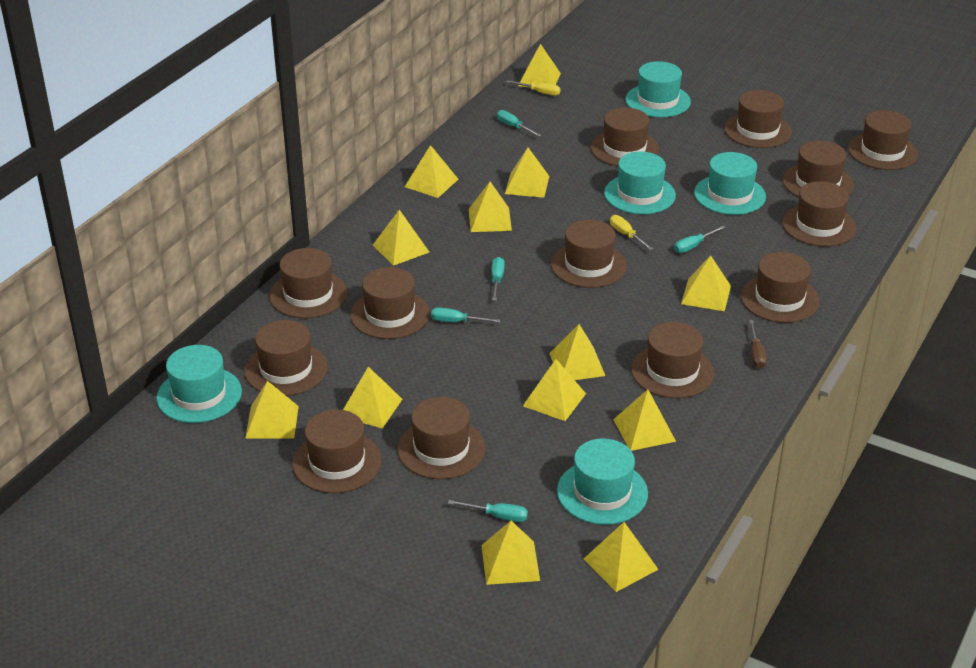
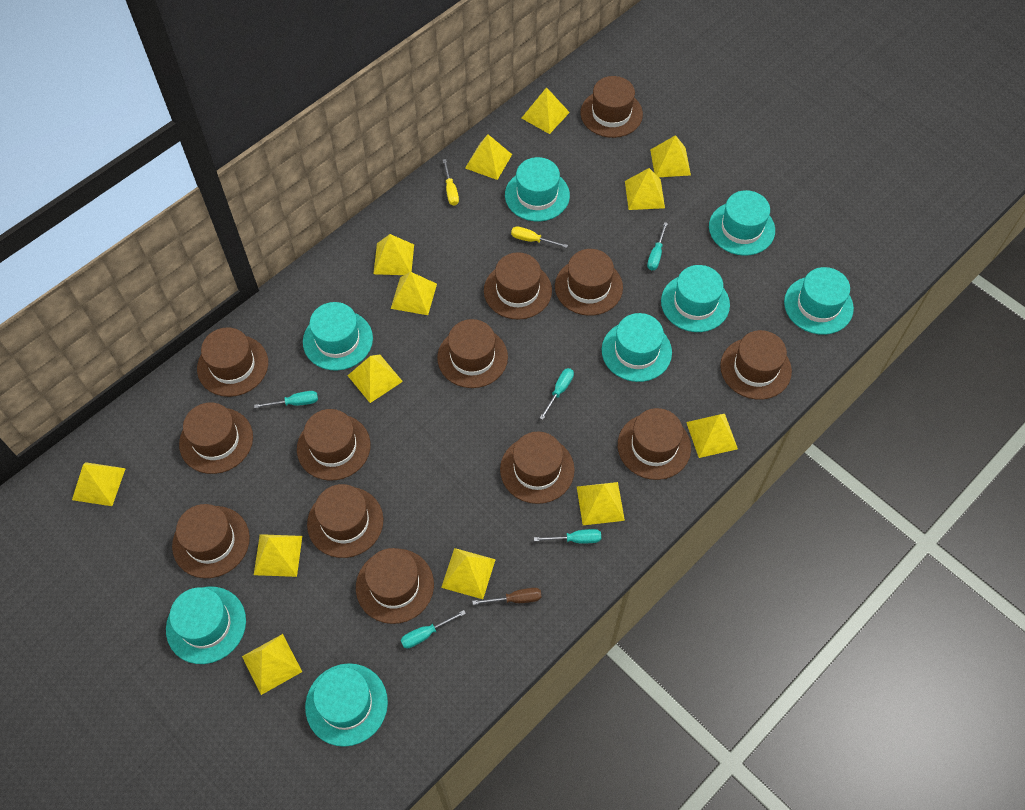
turquoise hat: 5 -> 8

